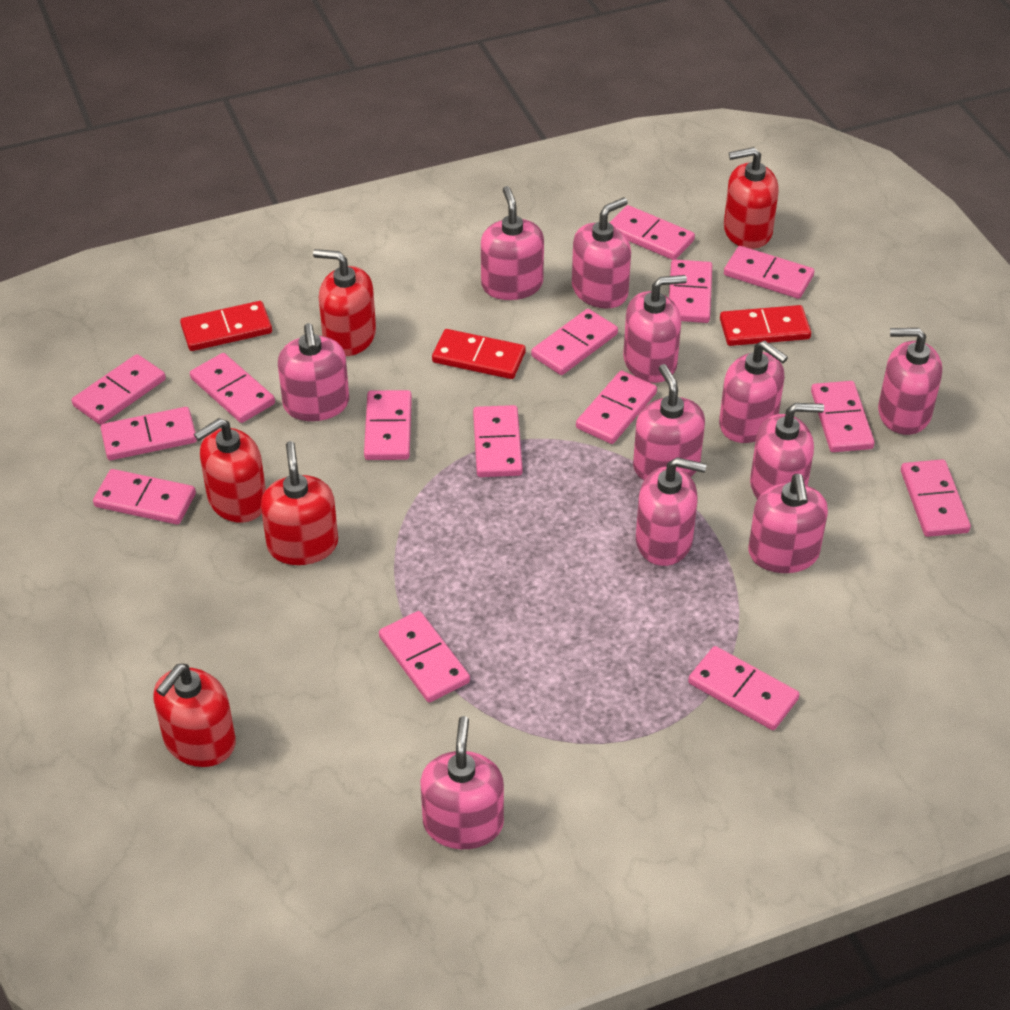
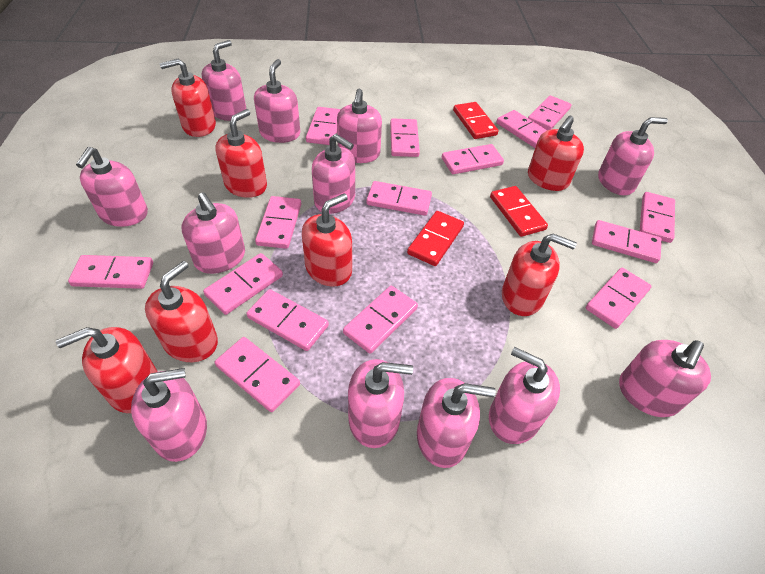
pink soap dispenser: 11 -> 12
red soap dispenser: 5 -> 7

